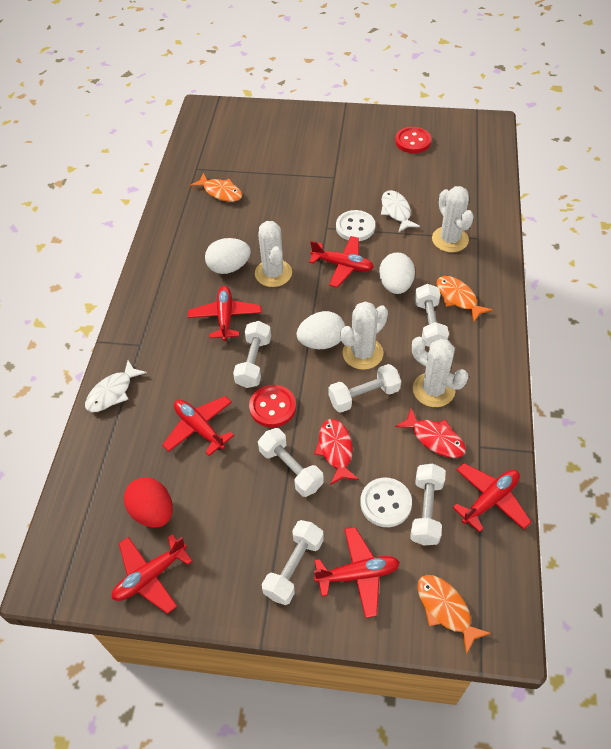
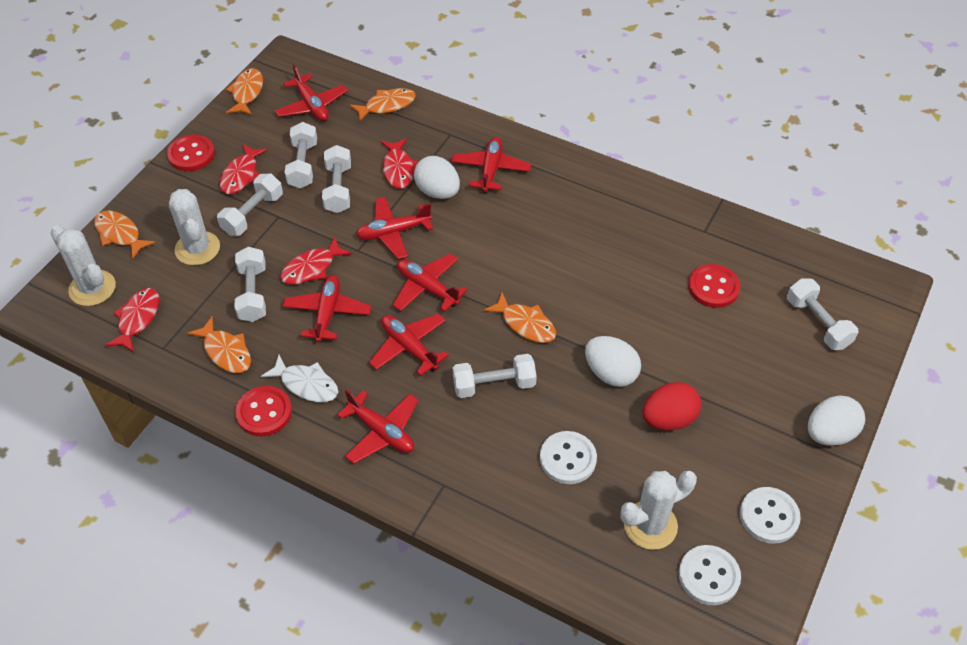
orange fish: 3 -> 5
red button: 2 -> 3
red fish: 2 -> 4
red plane: 6 -> 7
white button: 2 -> 3
white cactus: 4 -> 3
white fish: 2 -> 1

